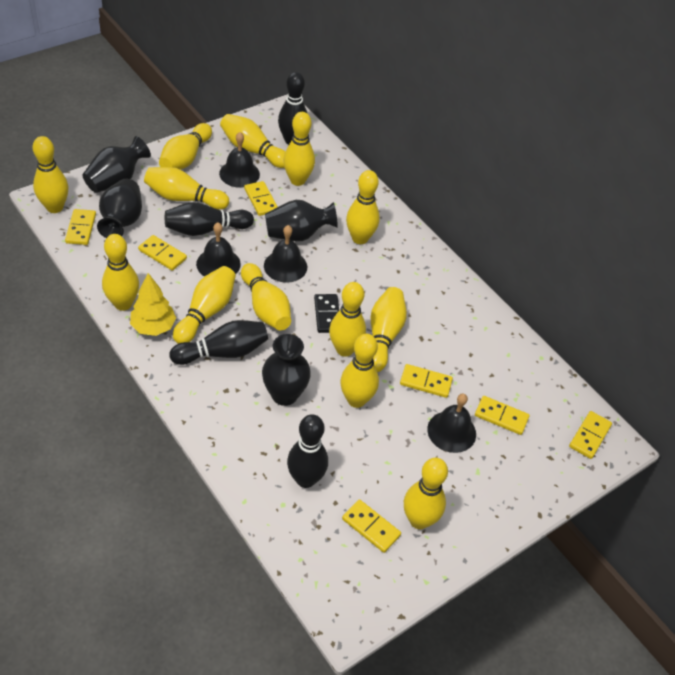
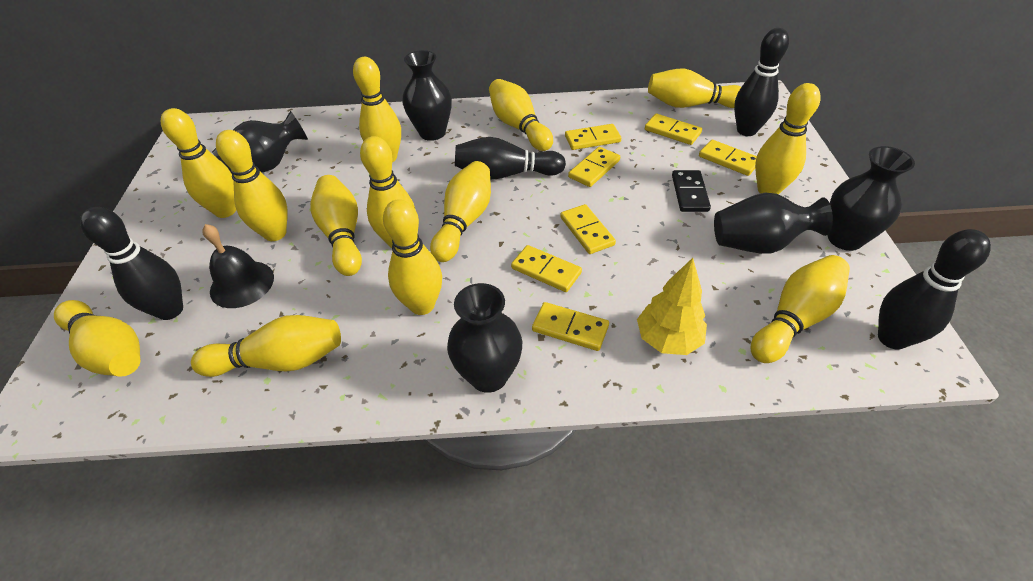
black bell: 4 -> 1
black vase: 4 -> 5

